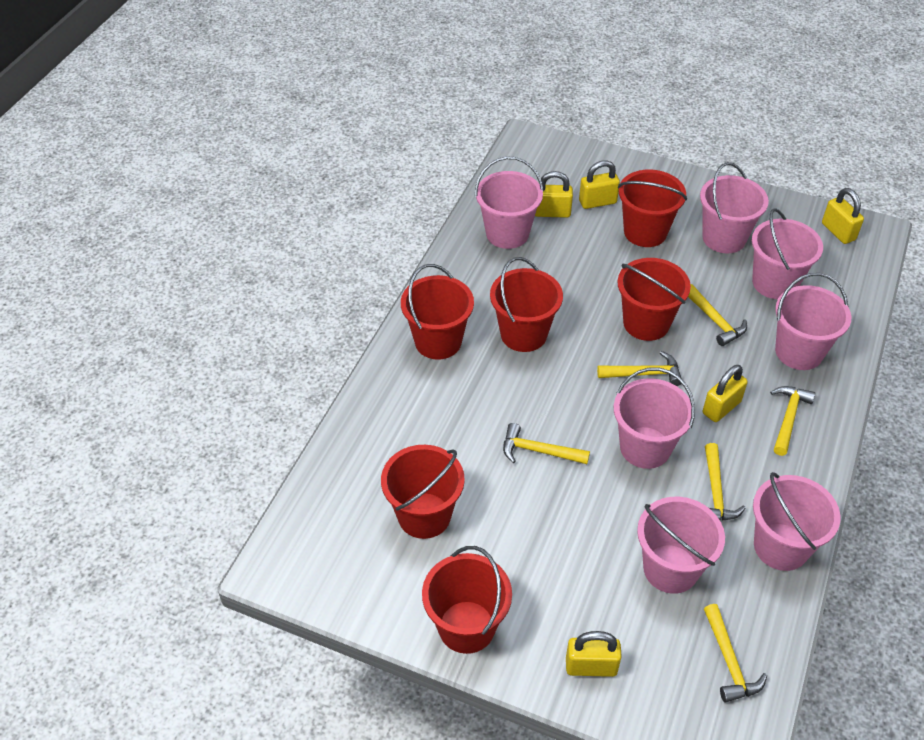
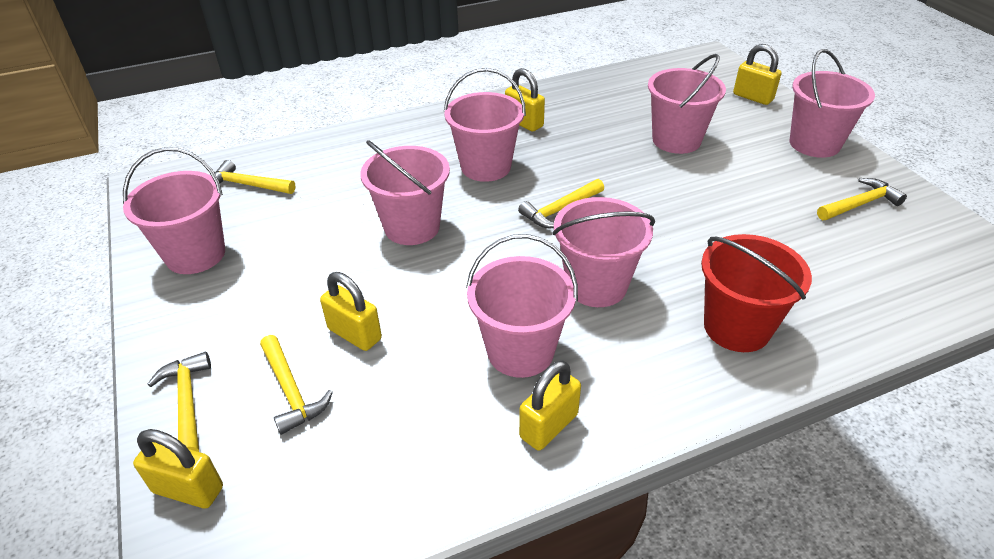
red bucket: 6 -> 1
yellow hammer: 6 -> 5

